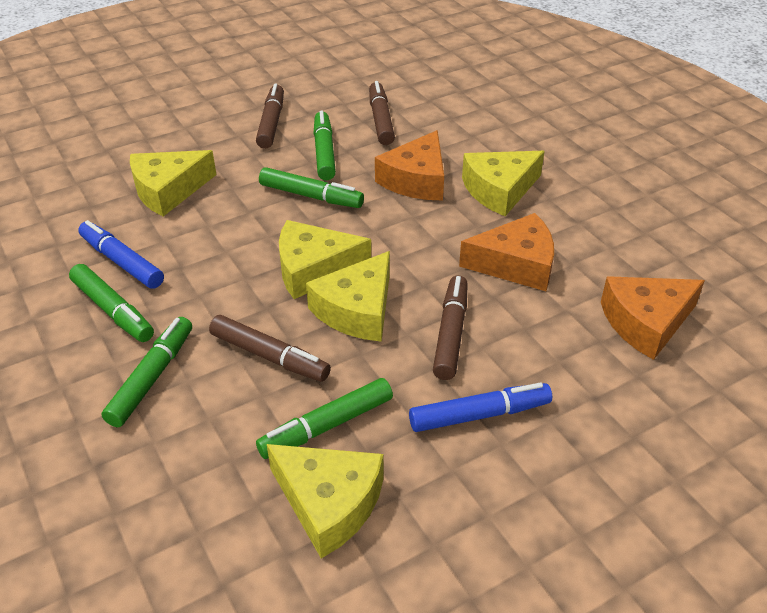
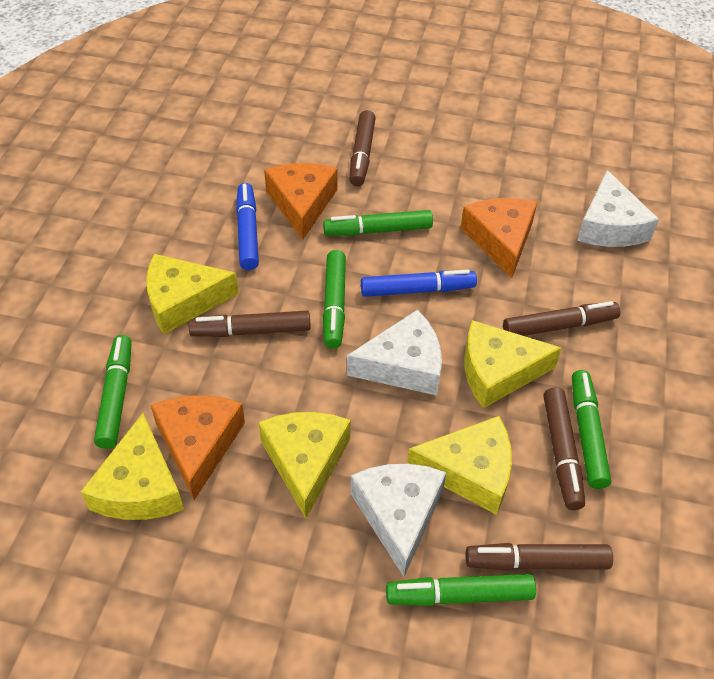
brown marker: 4 -> 5
white cheese: 0 -> 3

